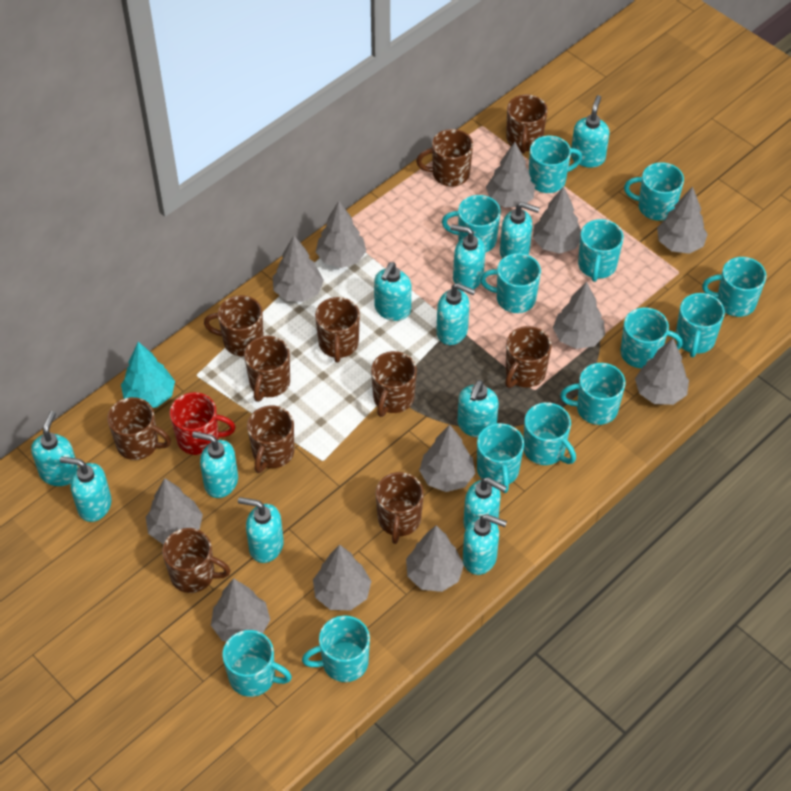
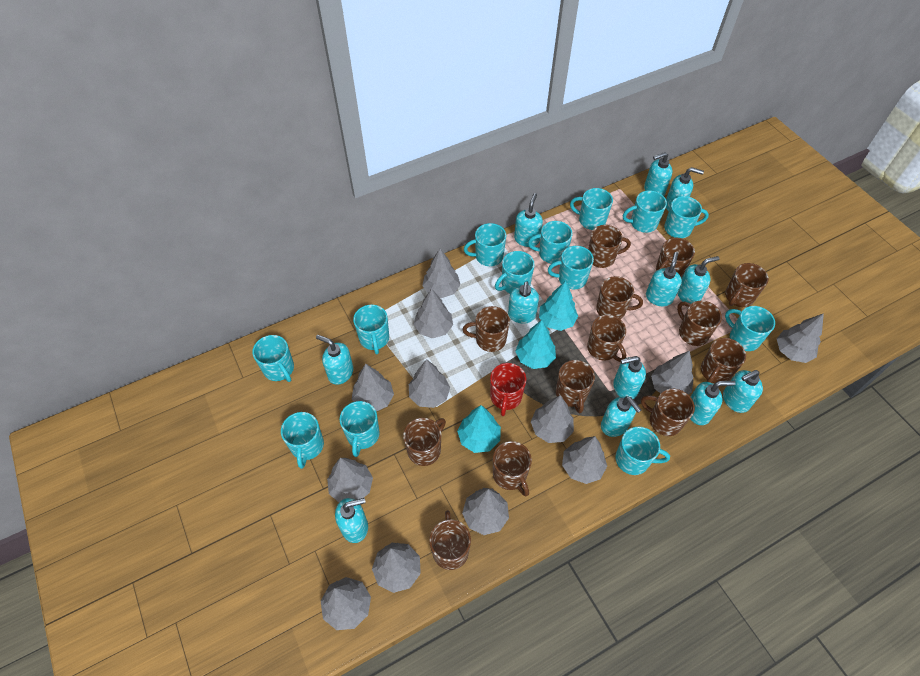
brown mug: 11 -> 13
turquoise tree: 1 -> 3

